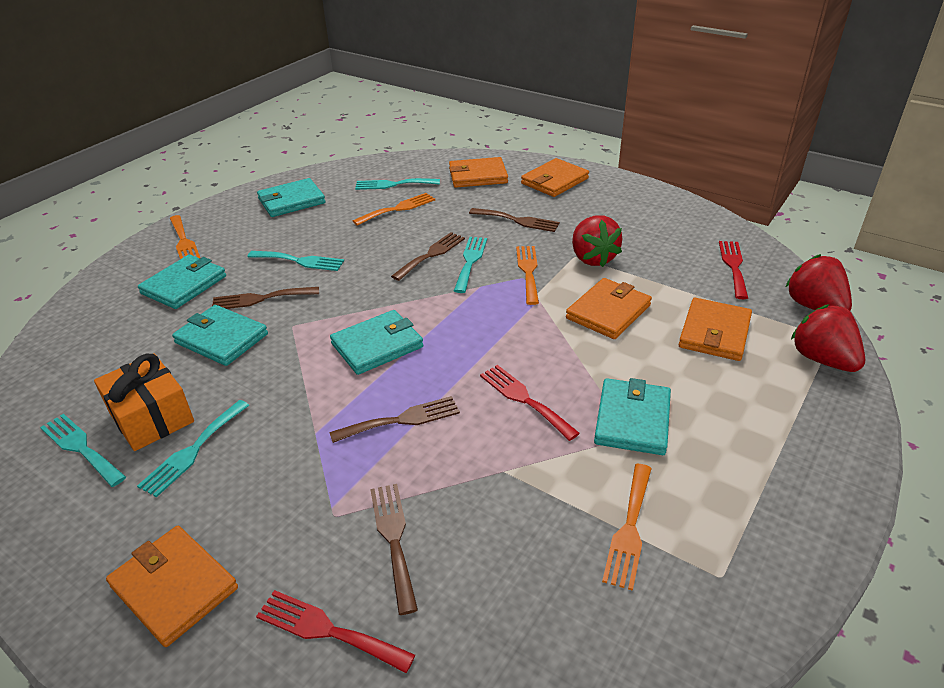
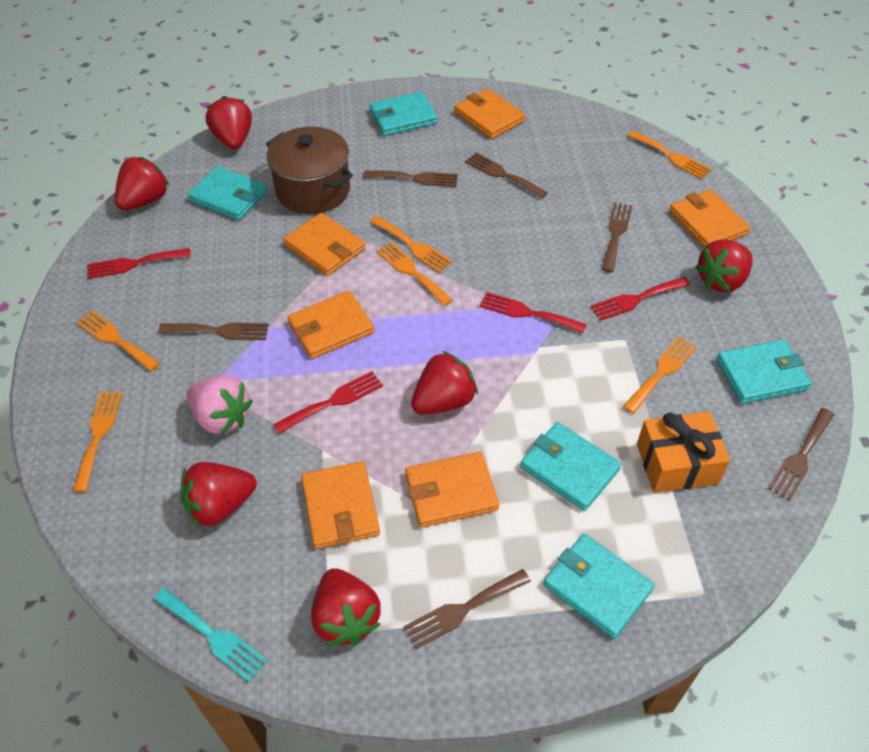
brown fork: 5 -> 6
brown pot: 0 -> 1
orange fork: 4 -> 6
orange wallet: 5 -> 6
pink strawberry: 0 -> 1
red fork: 3 -> 4
red strawberry: 3 -> 6
turquoise fork: 5 -> 1

